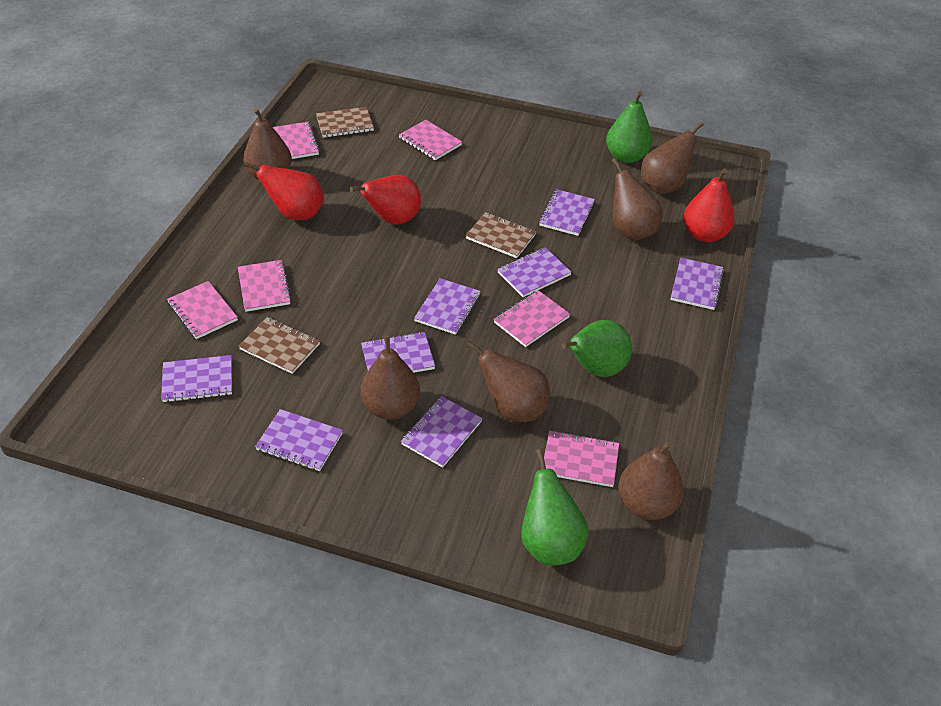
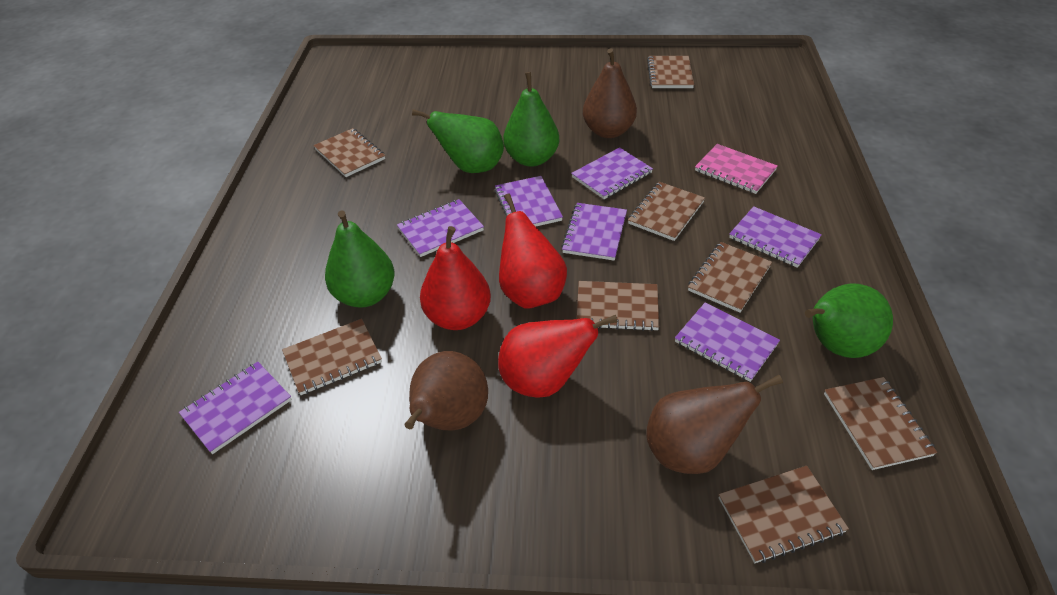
brown notebook: 3 -> 8
brown pear: 6 -> 3
green pear: 3 -> 4
pink notebook: 6 -> 1
purple notebook: 8 -> 7

